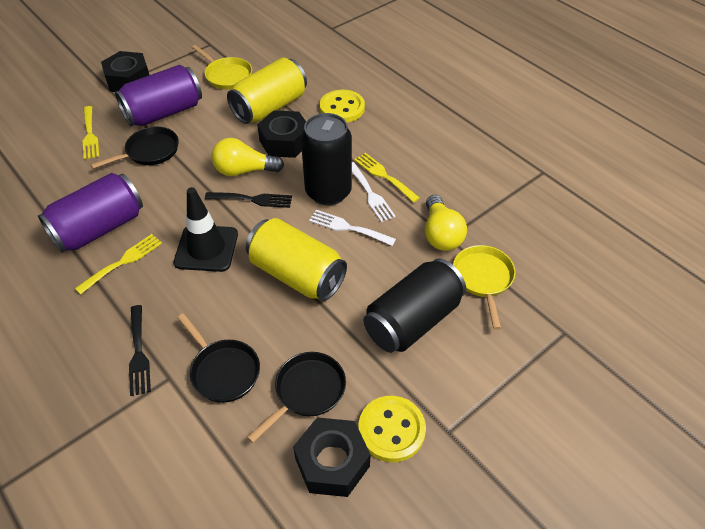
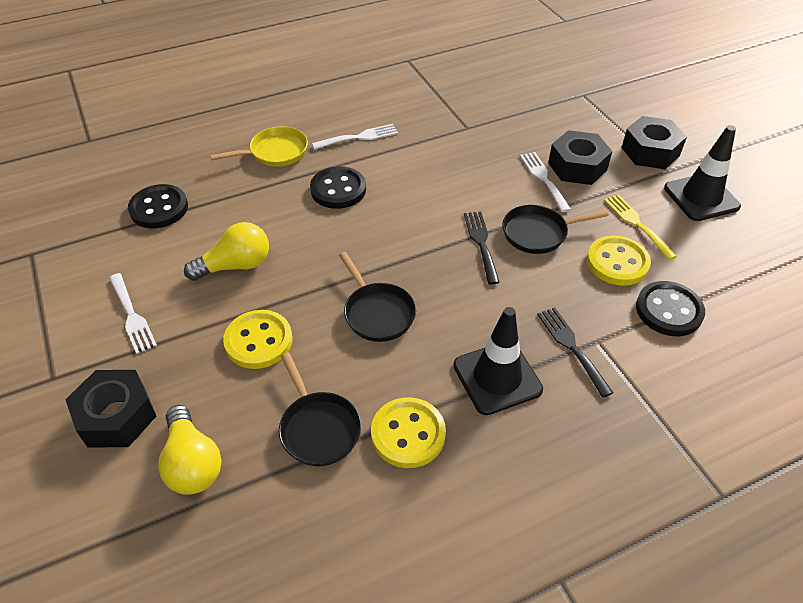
black button: 0 -> 3
black can: 2 -> 0
black traffic cone: 1 -> 2
purple can: 2 -> 0
white fork: 2 -> 3
yellow button: 2 -> 3
yellow can: 2 -> 0
yellow fork: 3 -> 1
yellow pan: 2 -> 1

